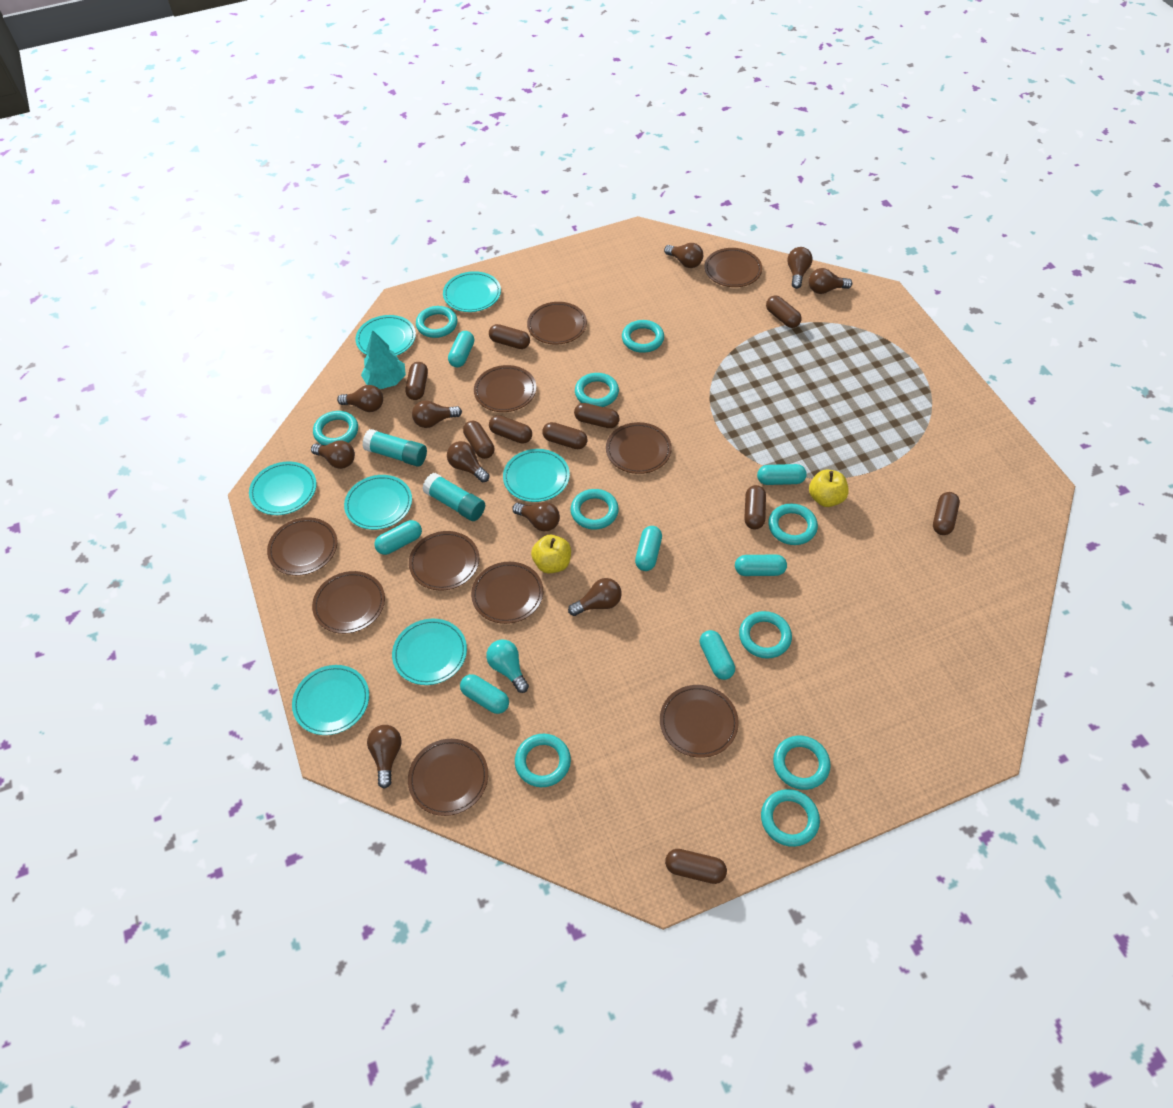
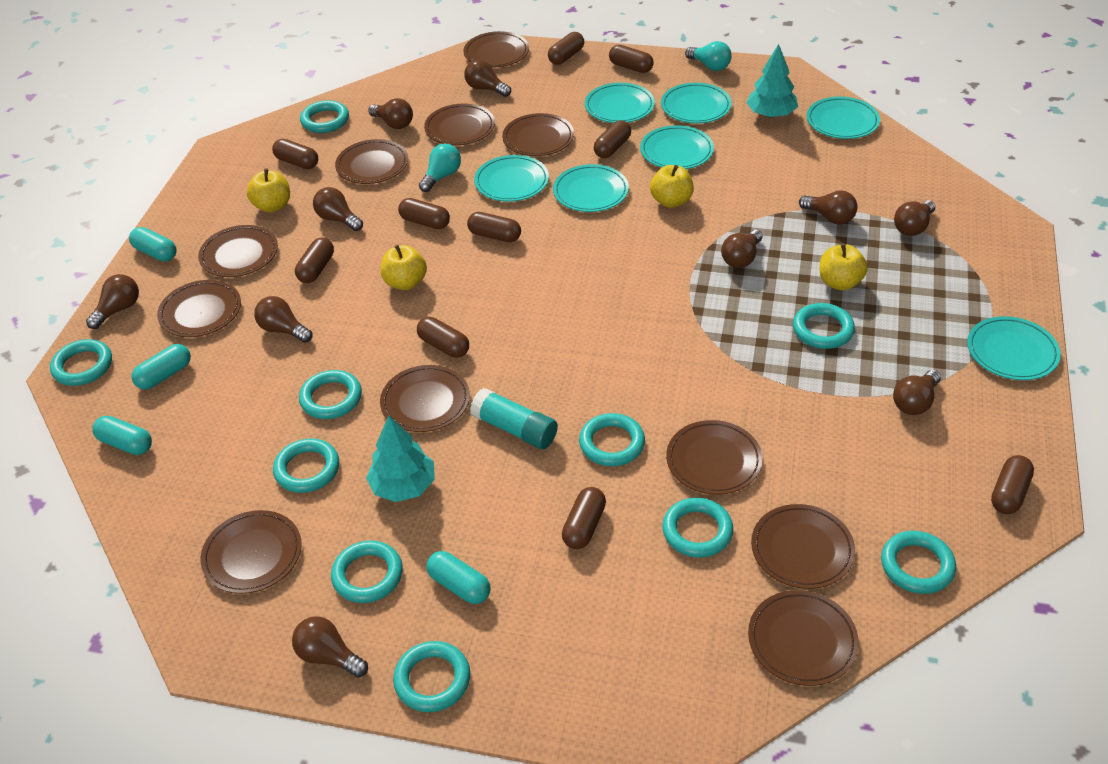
brown plate: 10 -> 11
turquoise capsule: 7 -> 4
turquoise glue stick: 2 -> 1
turquoise light bulb: 1 -> 2
turquoise tree: 1 -> 2
yellow apple: 2 -> 4

